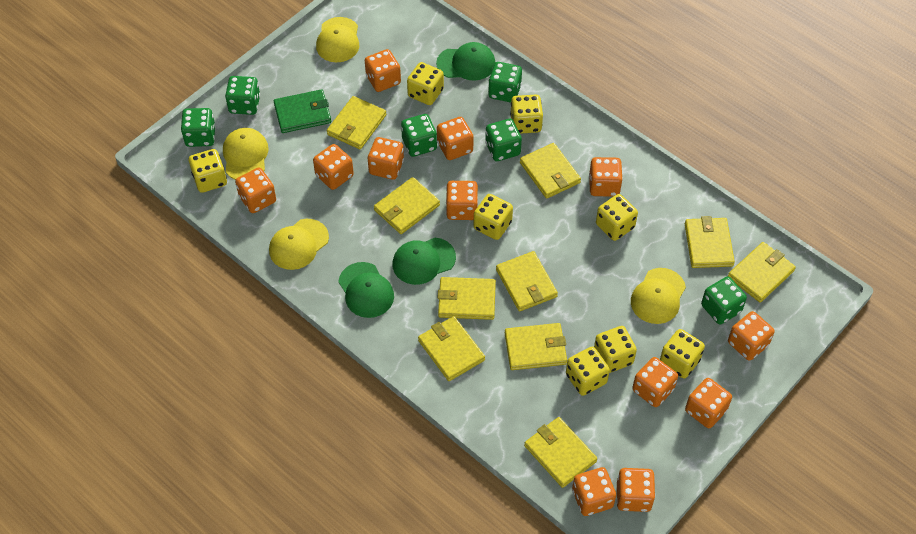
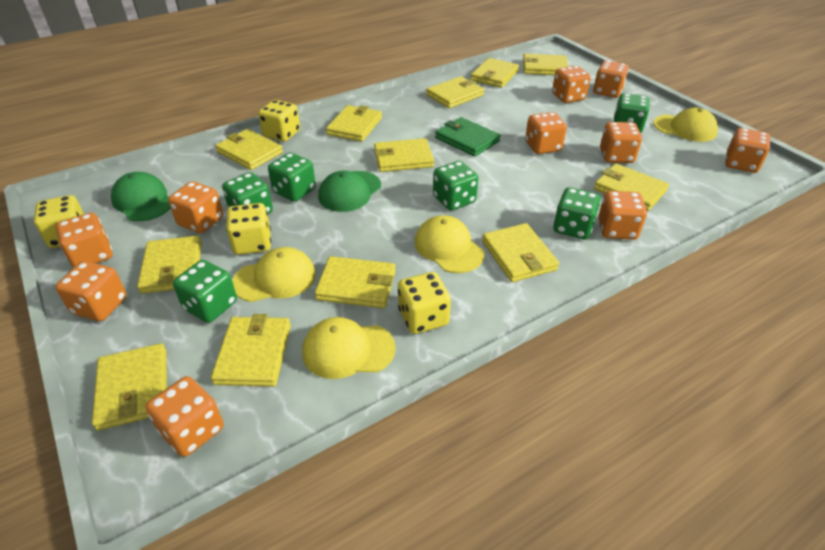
green cap: 3 -> 2
orange dice: 12 -> 10
yellow dice: 8 -> 4
yellow wallet: 10 -> 12

